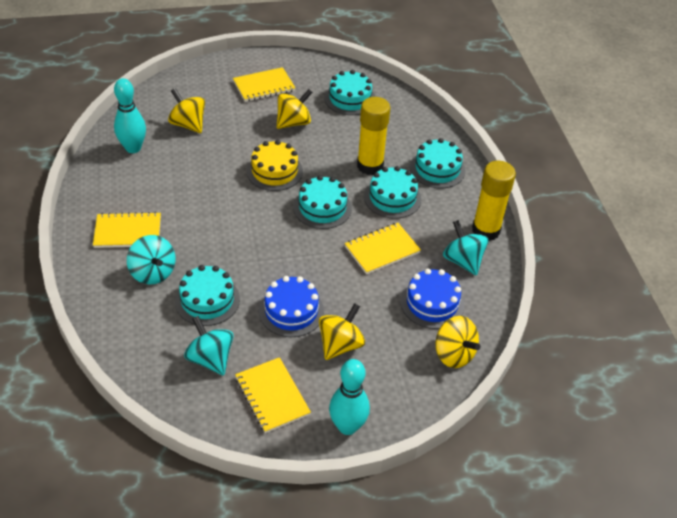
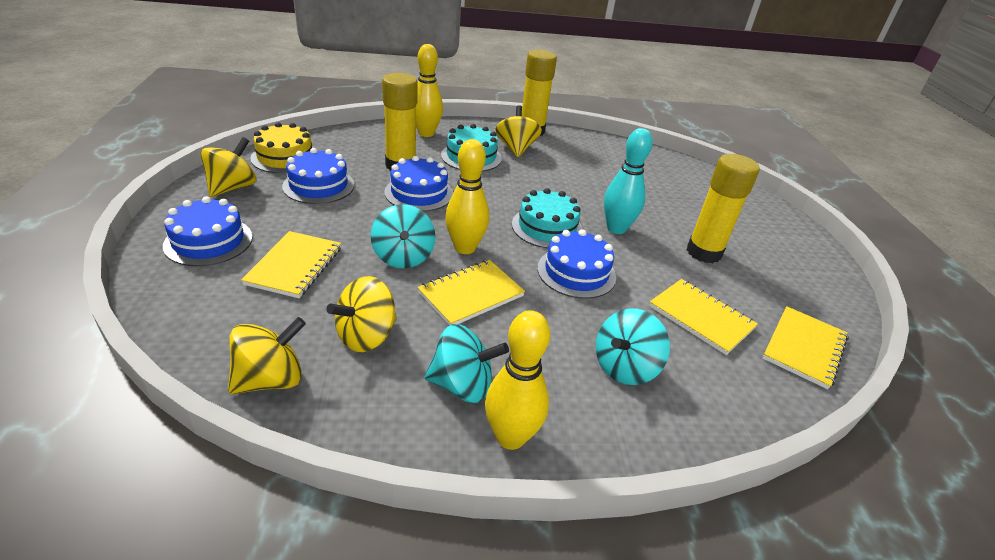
blue cake: 2 -> 4
turquoise bowling pin: 2 -> 1
turquoise cake: 5 -> 2
yellow bowling pin: 0 -> 3
yellow glue stick: 2 -> 3

